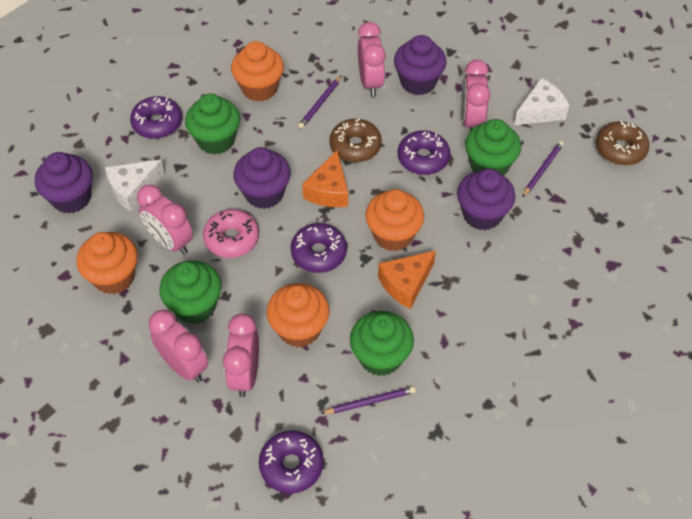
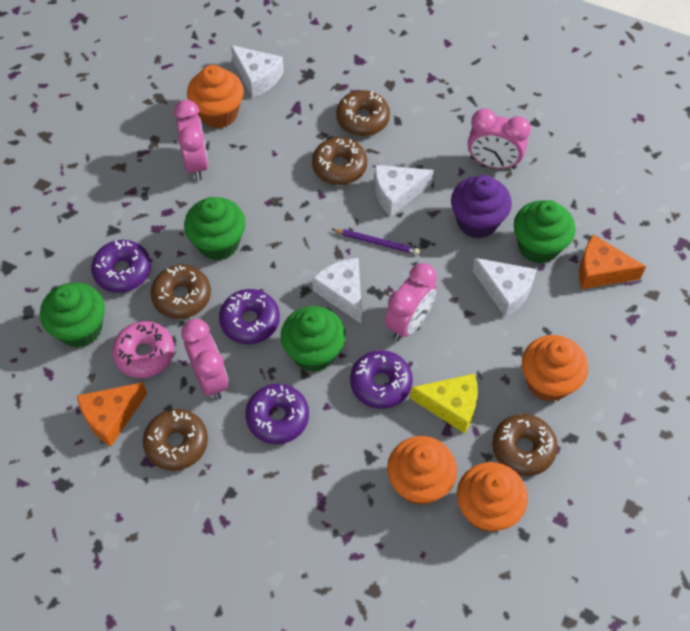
brown donut: 2 -> 5
pink clock: 5 -> 4
purple cupcake: 4 -> 1
purple pencil: 3 -> 1
white cheese: 2 -> 4
yellow cheese: 0 -> 1

